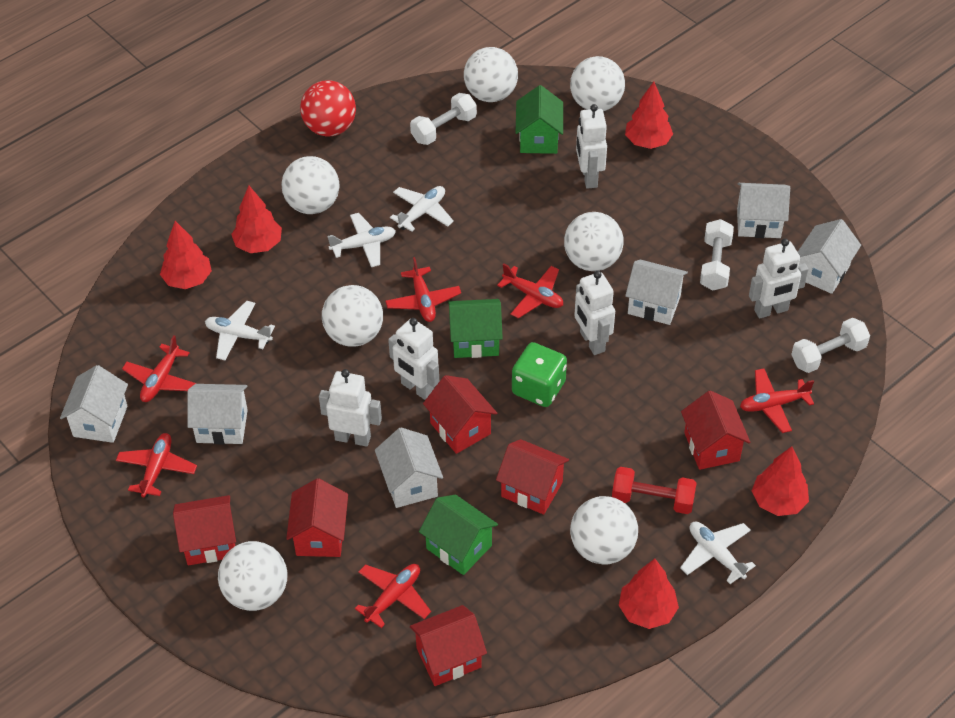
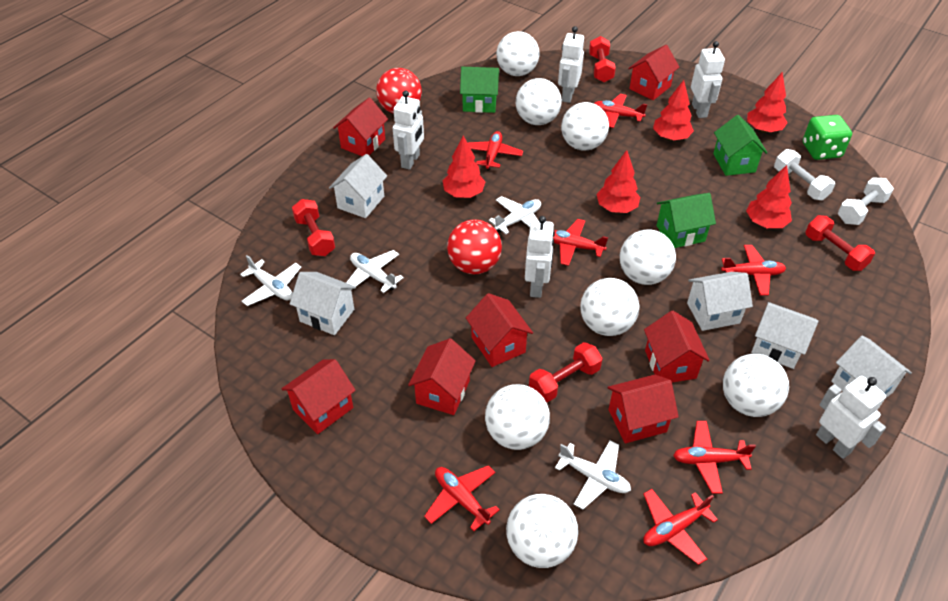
red ball: 1 -> 2
red dumbbell: 1 -> 4
red house: 6 -> 7
red plane: 6 -> 7
white ball: 7 -> 8
white dumbbell: 3 -> 2
white house: 6 -> 5

